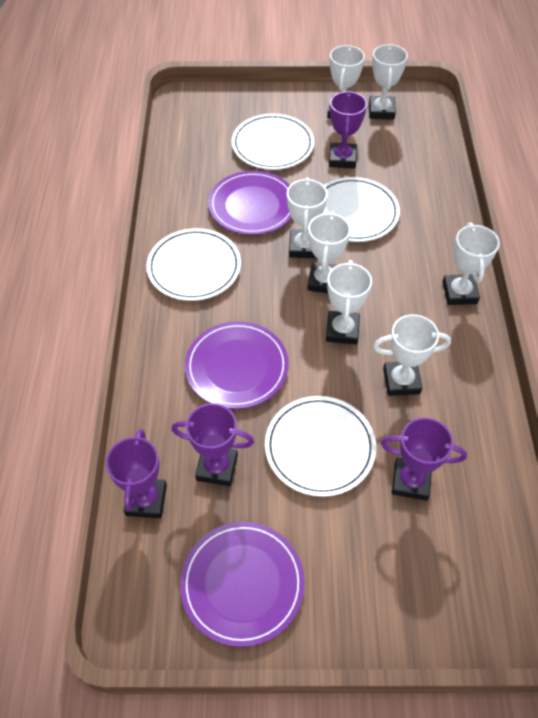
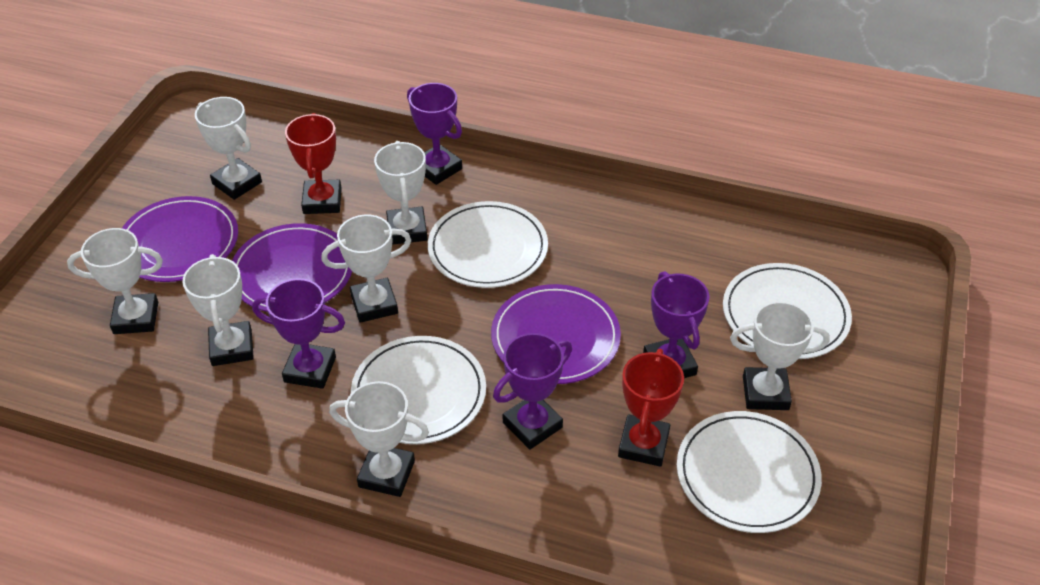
red trophy: 0 -> 2

